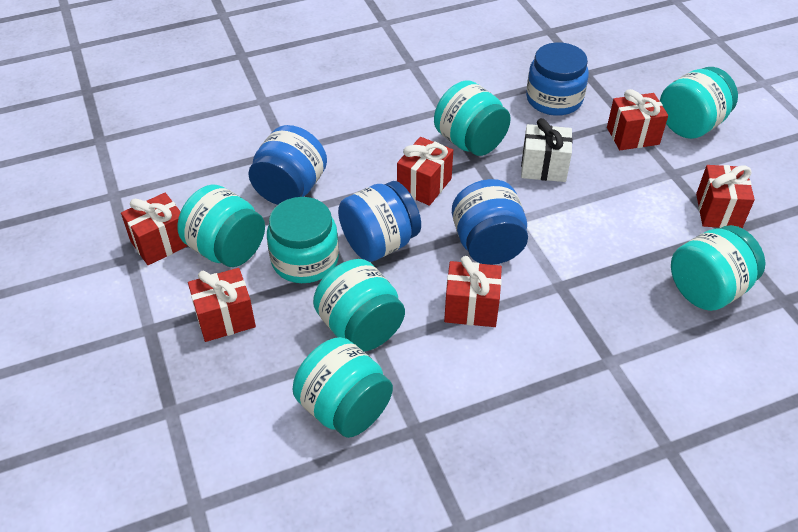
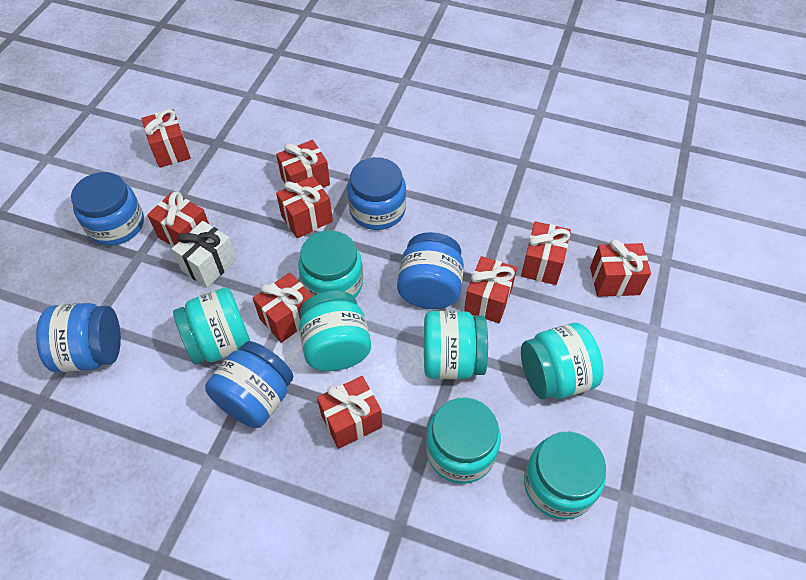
blue jar: 4 -> 5
red gift: 6 -> 9

